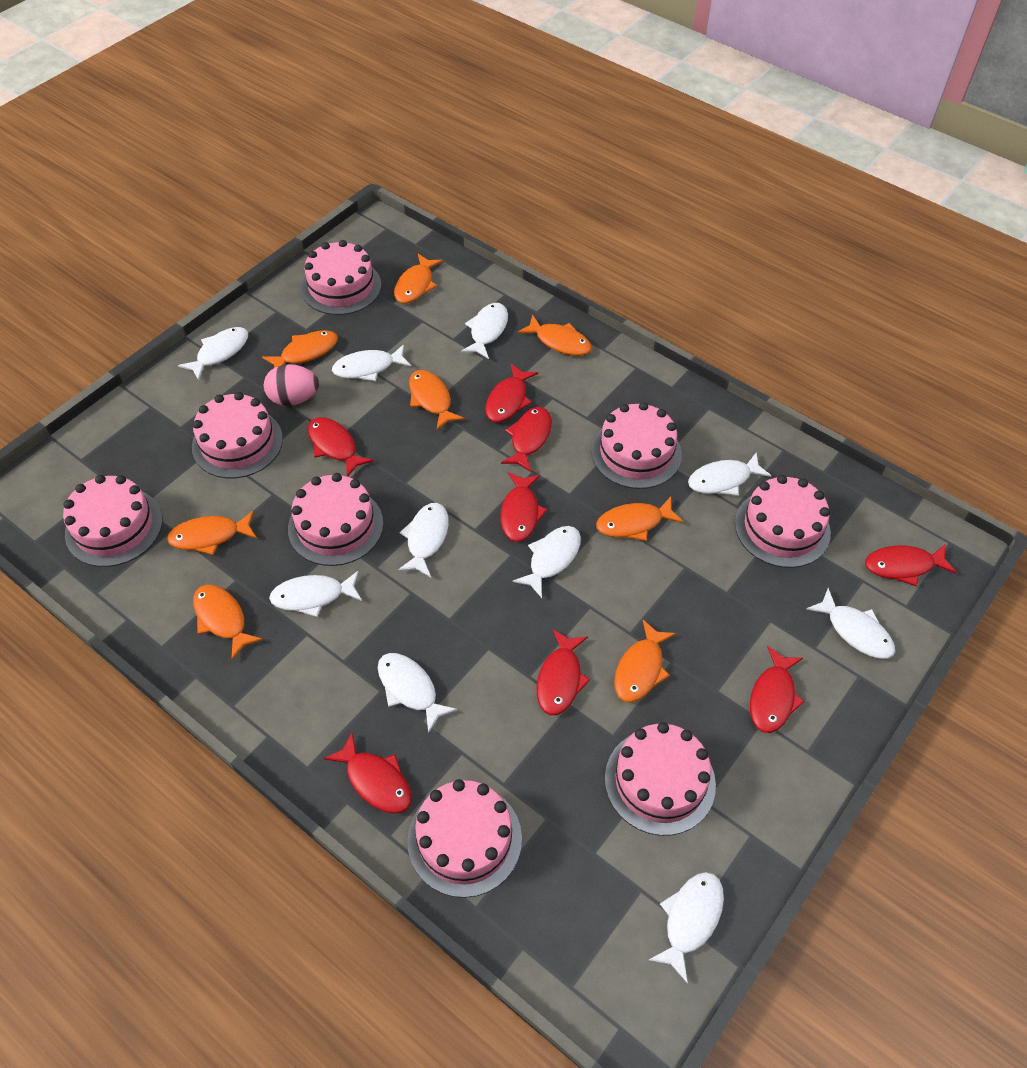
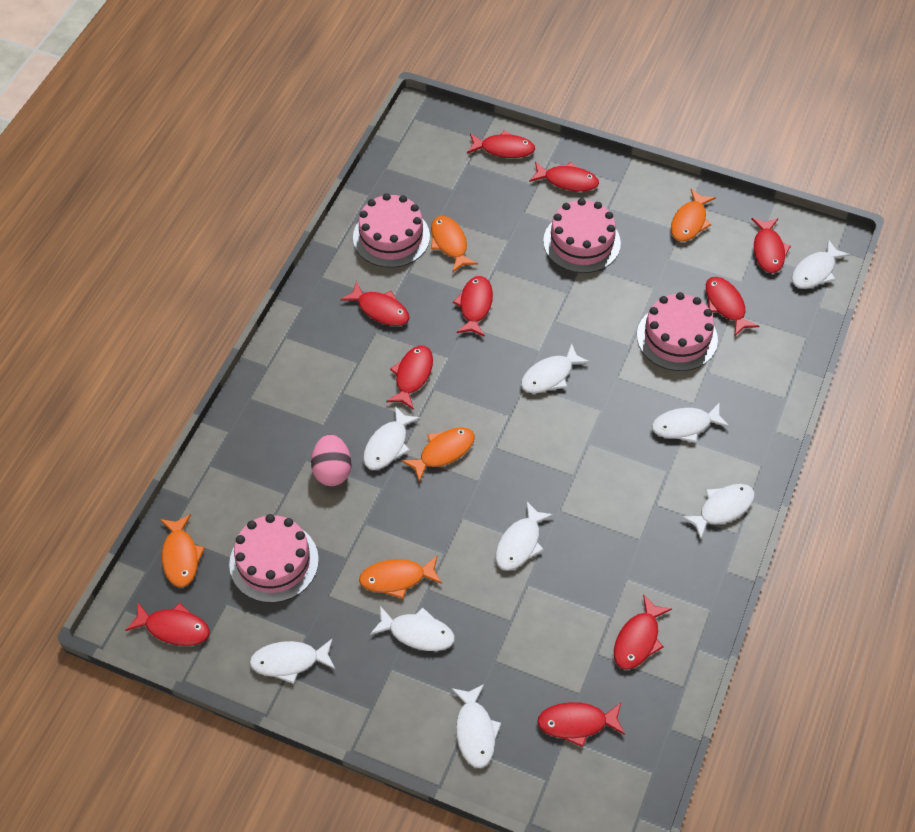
orange fish: 8 -> 5
pink cake: 8 -> 4
red fish: 8 -> 10
white fish: 10 -> 9

